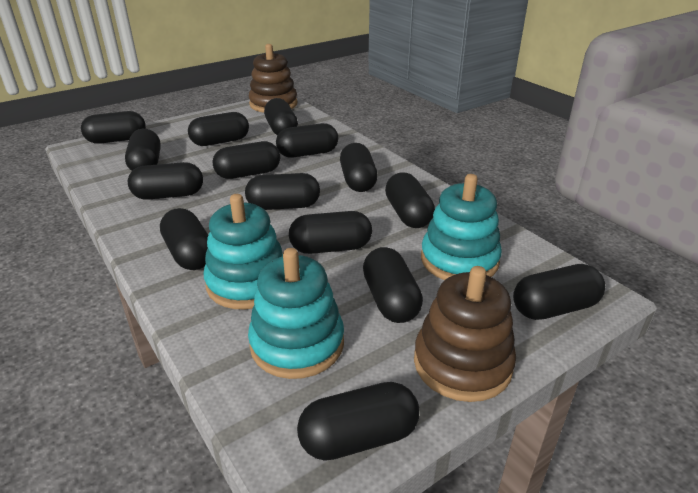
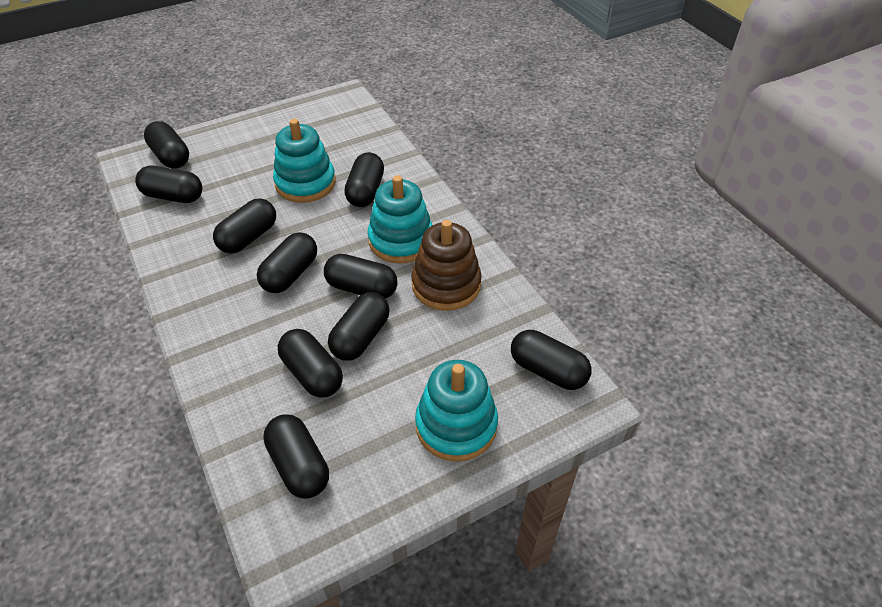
black capsule: 15 -> 10
brown stacking toy: 2 -> 1

